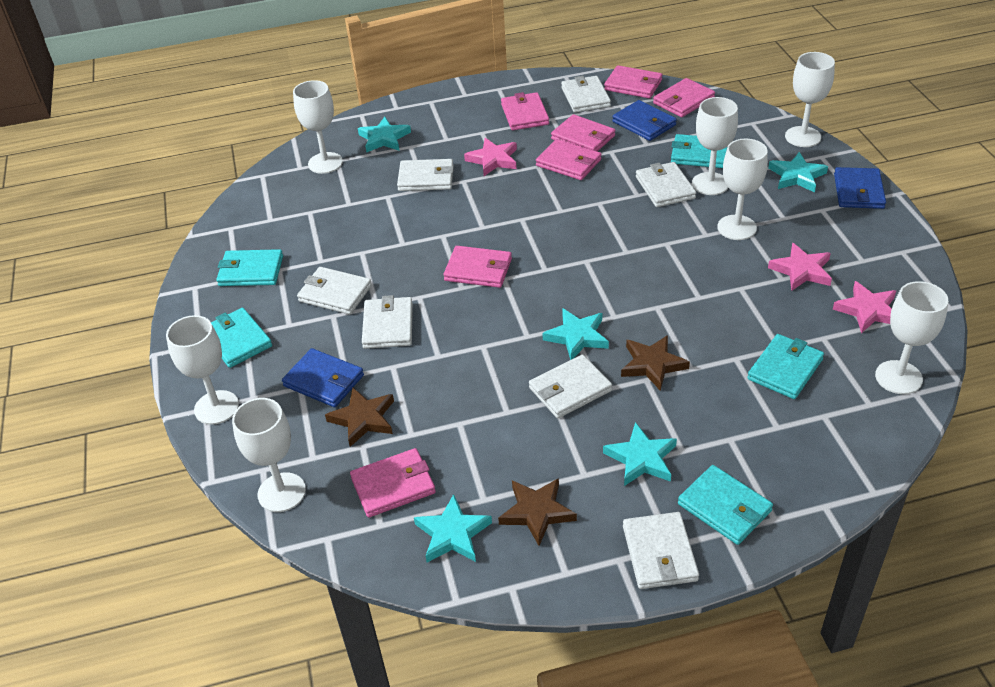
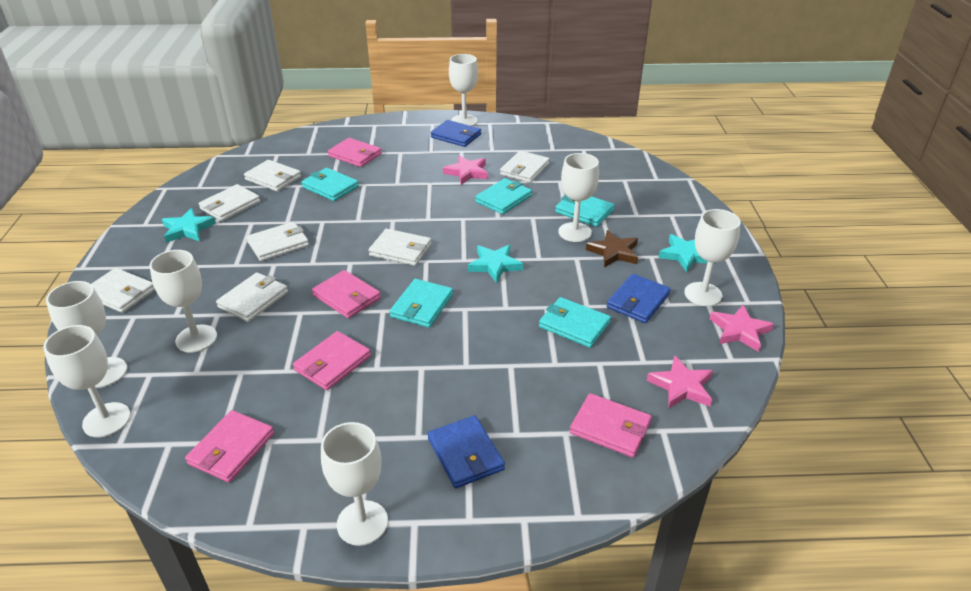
brown star: 3 -> 1
pink wallet: 7 -> 5
turquoise star: 5 -> 3

